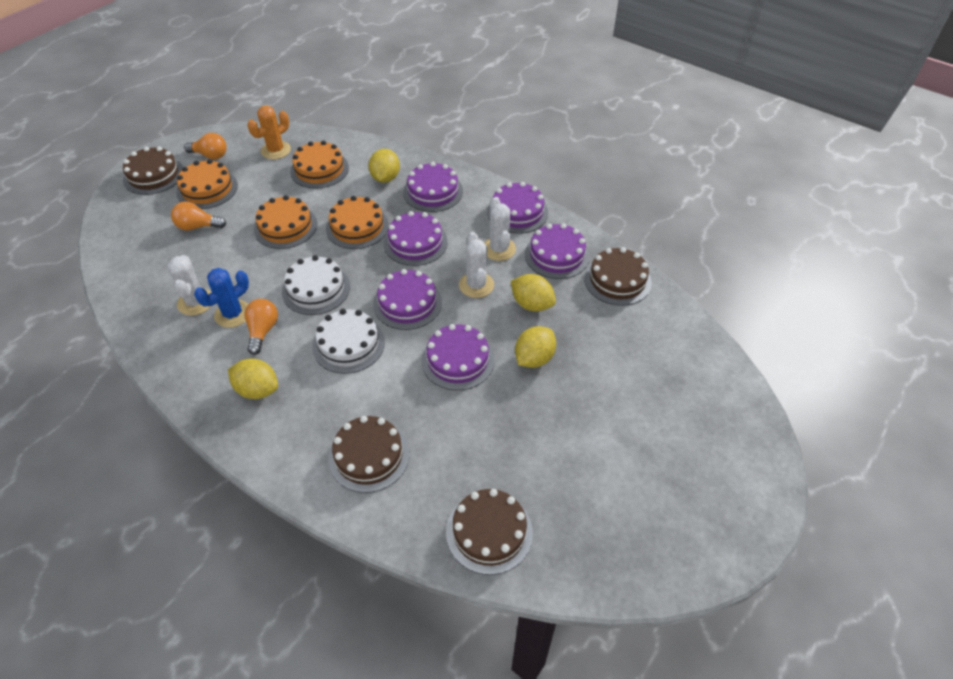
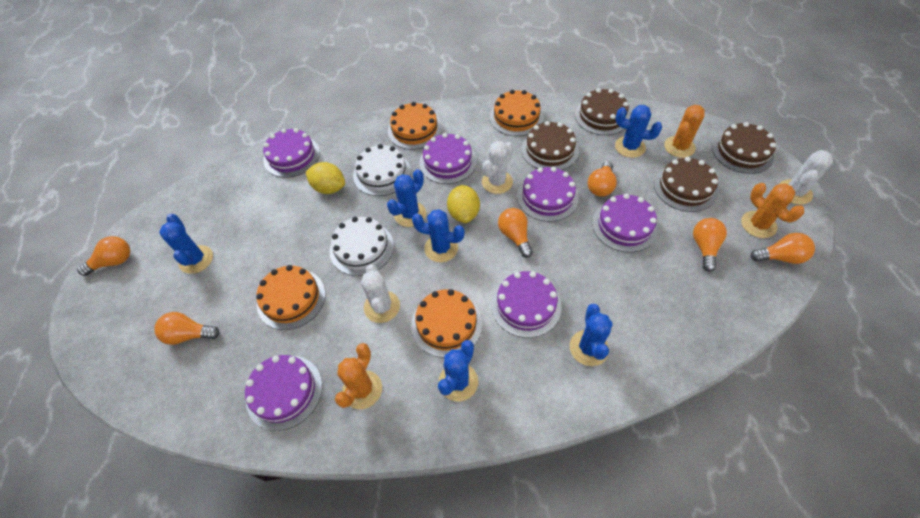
blue cactus: 1 -> 6
orange cactus: 1 -> 3
orange light bulb: 3 -> 6
yellow lemon: 4 -> 2

